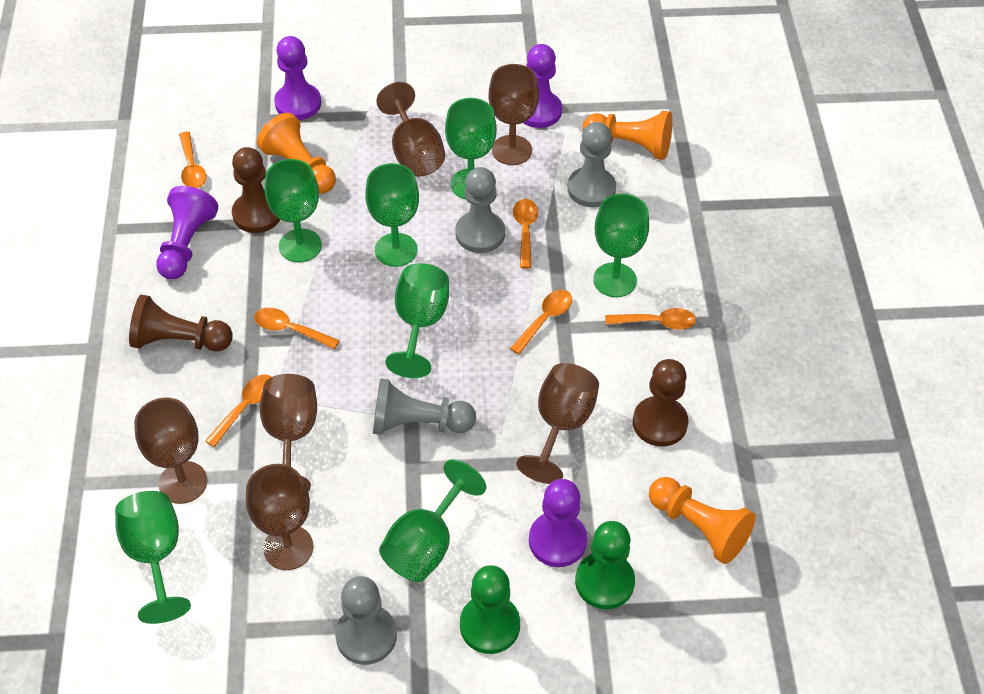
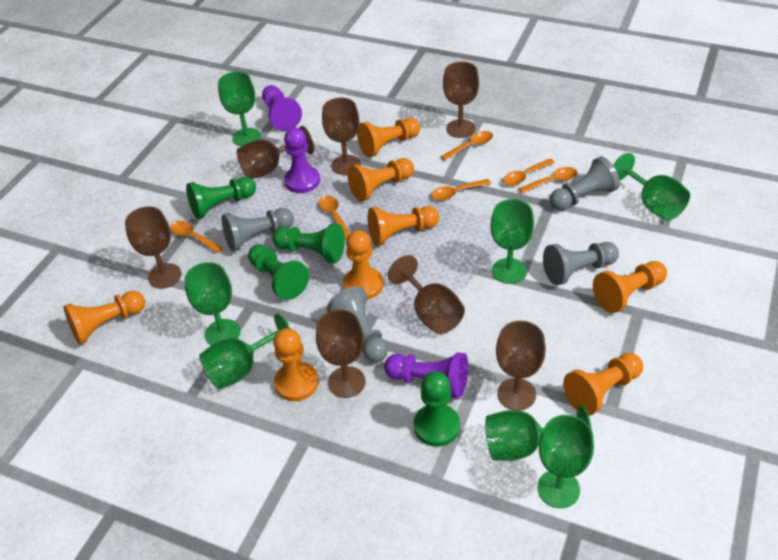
brown goblet: 6 -> 7
brown pawn: 3 -> 0
green pawn: 2 -> 4
orange pawn: 3 -> 8
purple pawn: 4 -> 3

